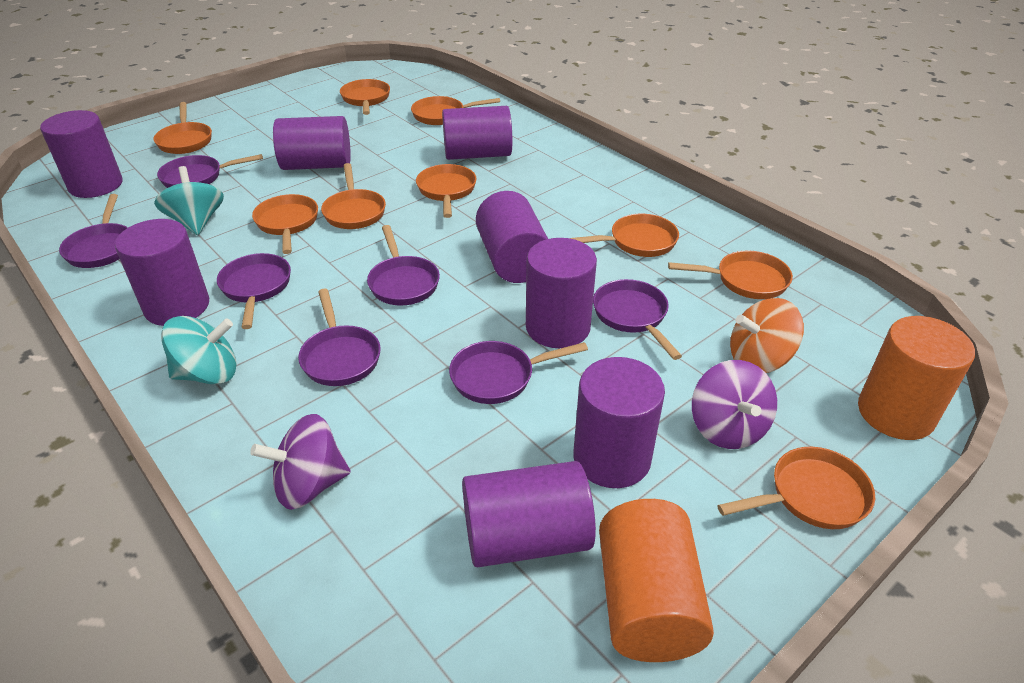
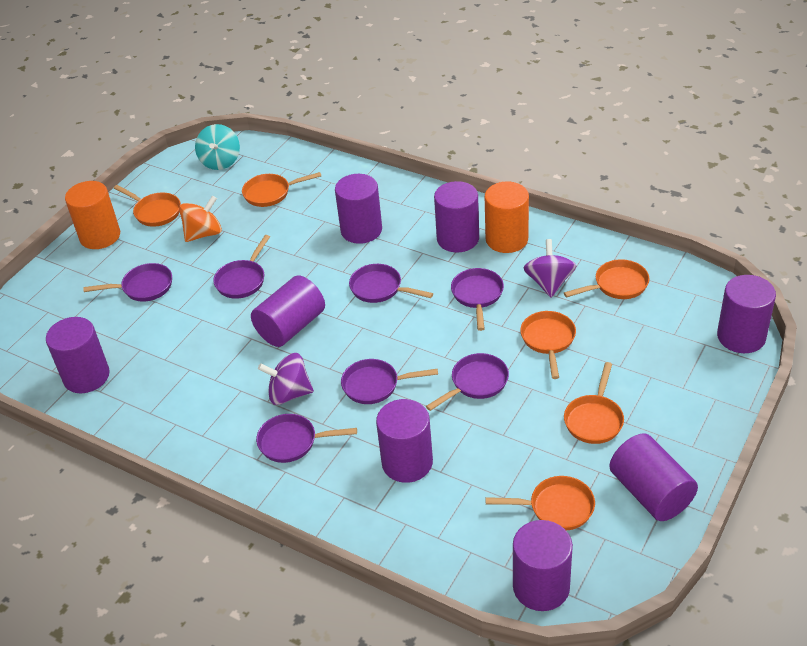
orange pan: 9 -> 6
turquoise spinning top: 2 -> 1

